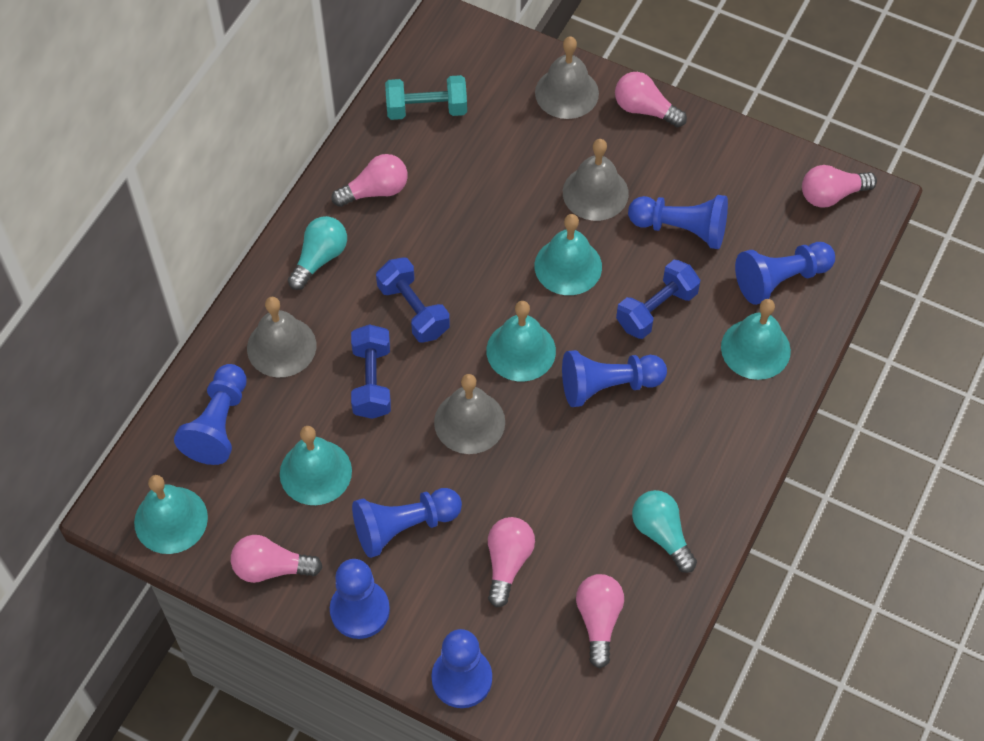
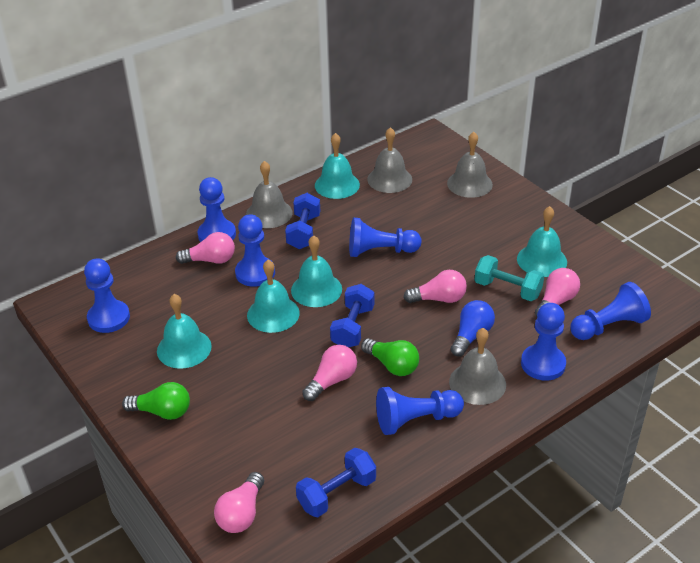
blue light bulb: 0 -> 1
green light bulb: 0 -> 2
pink light bulb: 6 -> 5
turquoise light bulb: 2 -> 0

